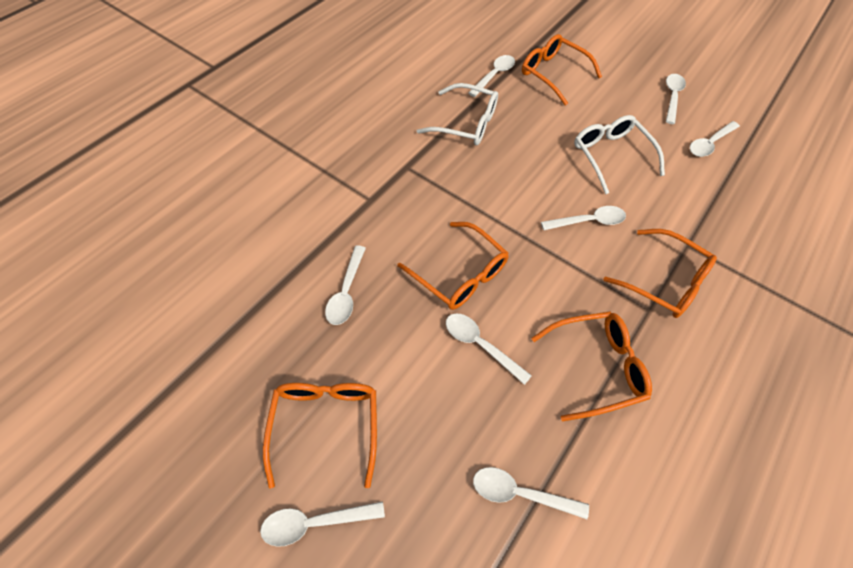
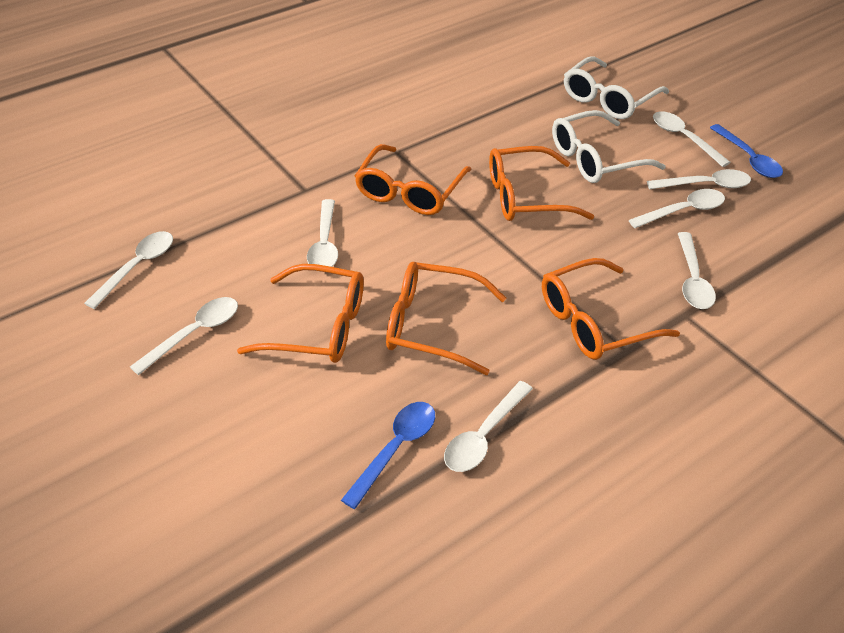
blue spoon: 0 -> 2

